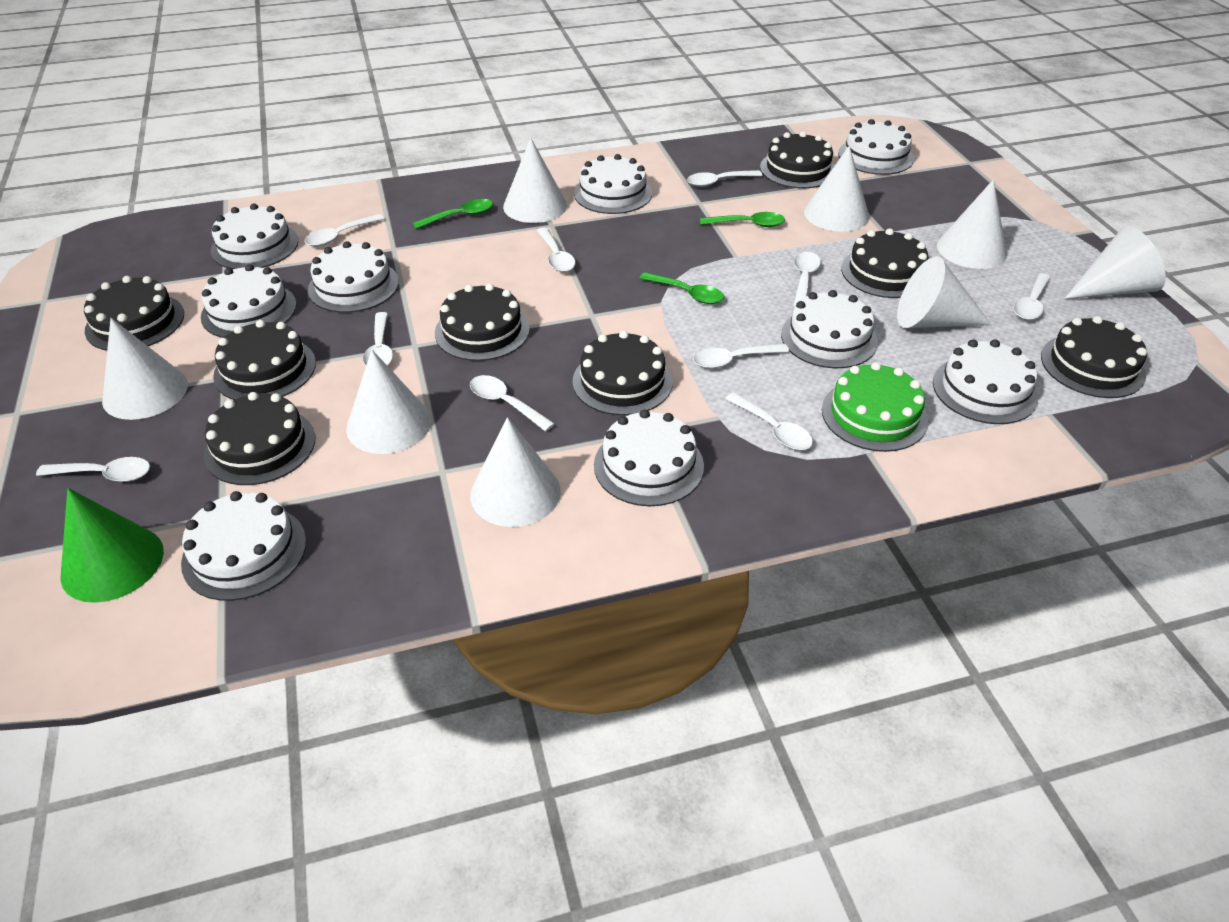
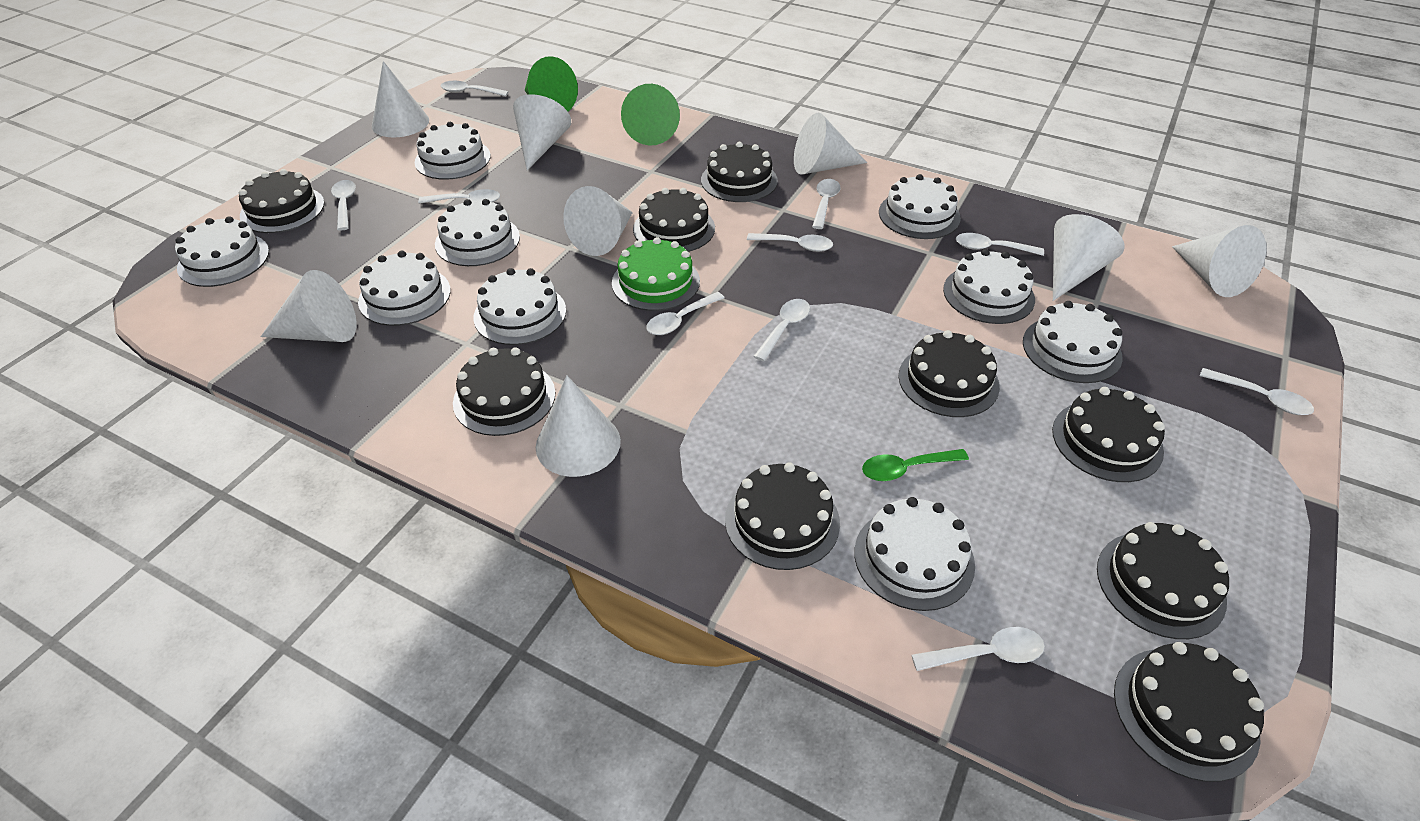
black cake: 8 -> 9
green cone: 1 -> 2
green spoon: 3 -> 1

